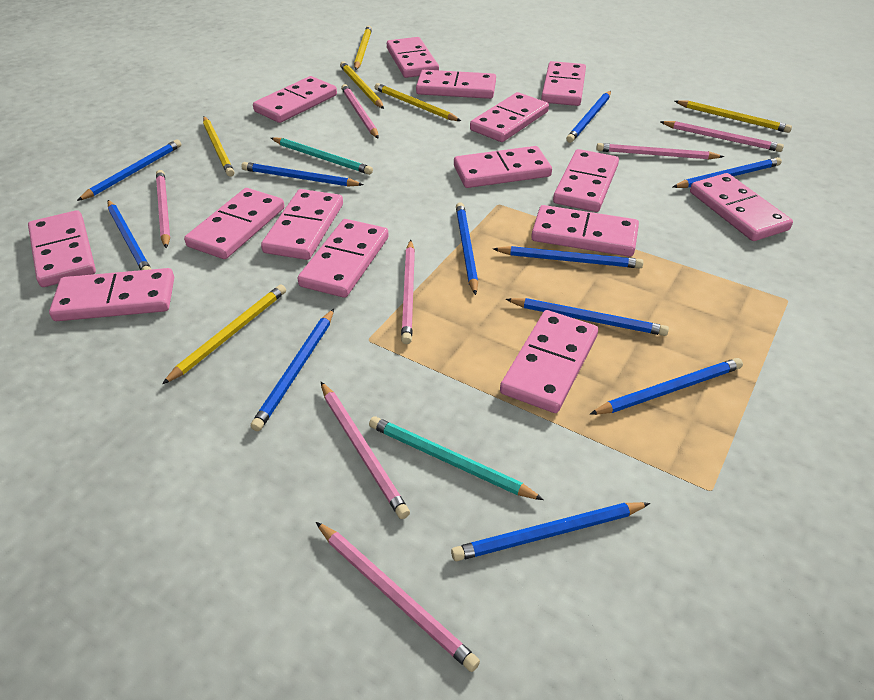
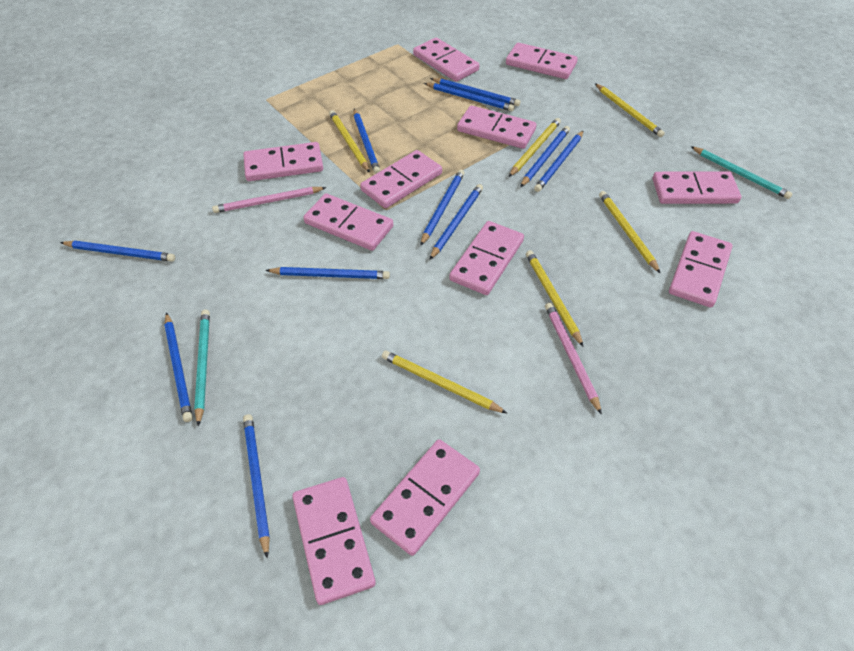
pink domino: 15 -> 11
pink pencil: 7 -> 2

